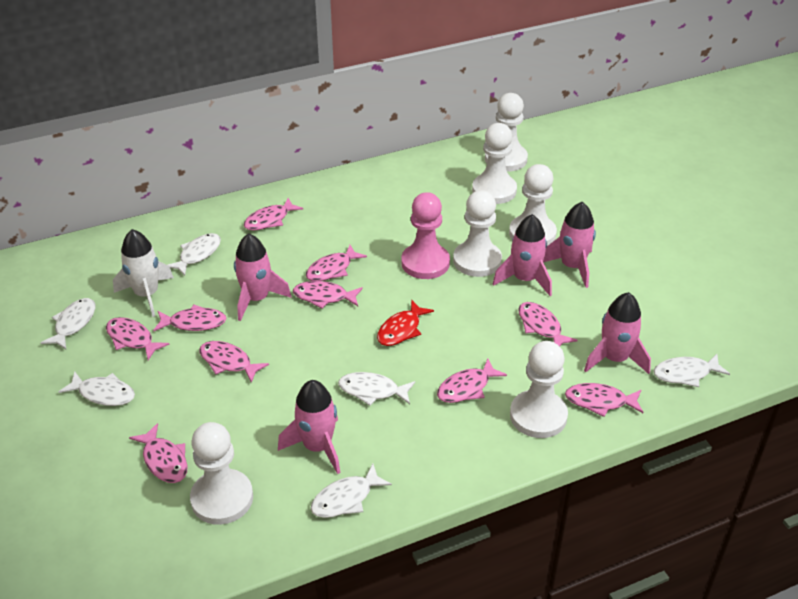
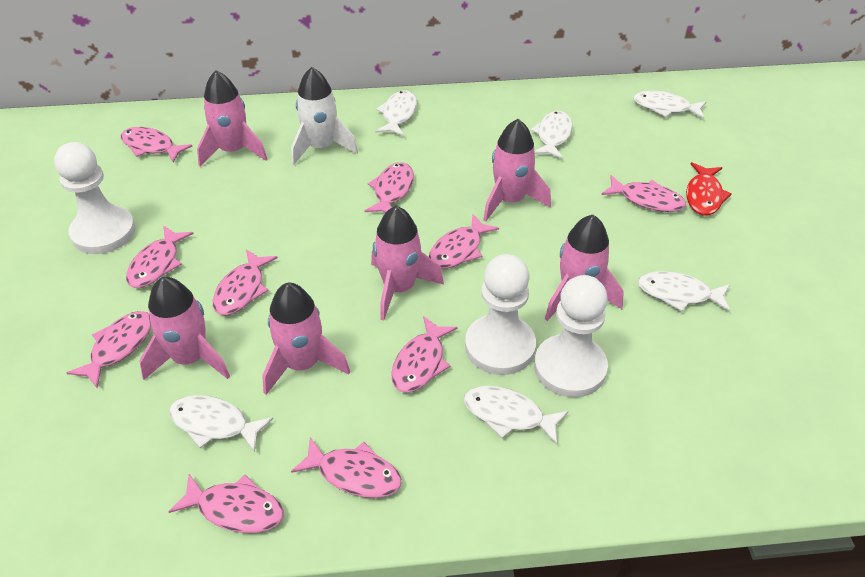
pink pawn: 1 -> 0
pink rocket: 5 -> 6
white pawn: 6 -> 3

